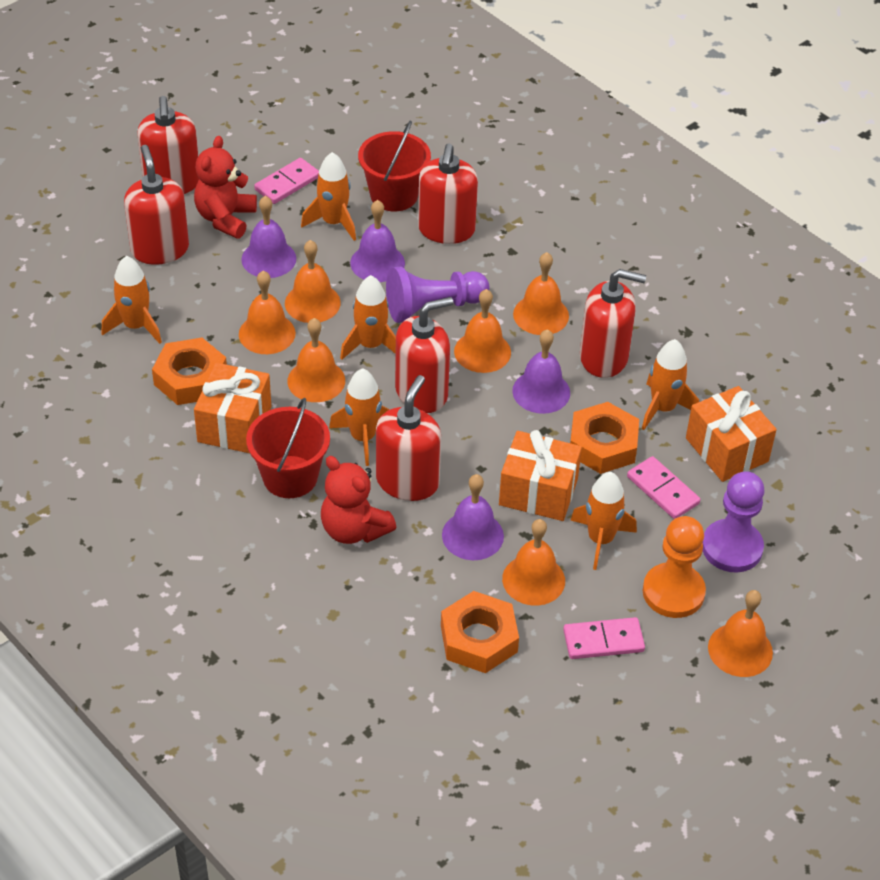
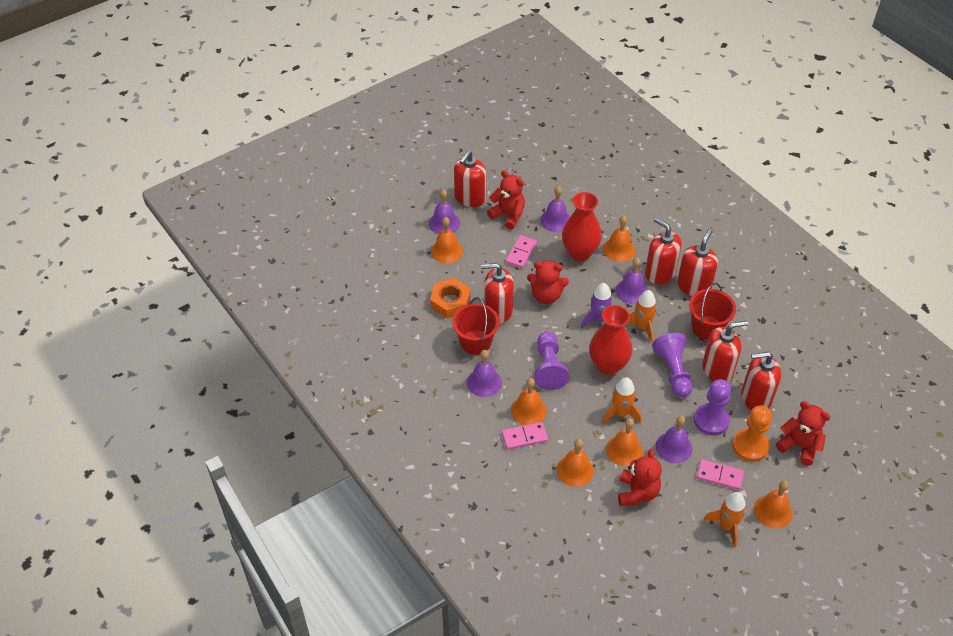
orange bell: 7 -> 6
orange gift: 3 -> 0
orange nut: 3 -> 1
orange rocket: 6 -> 3
purple bell: 4 -> 5
purple pawn: 2 -> 3
purple rocket: 0 -> 1
red teddy bear: 2 -> 4
red vase: 0 -> 2

